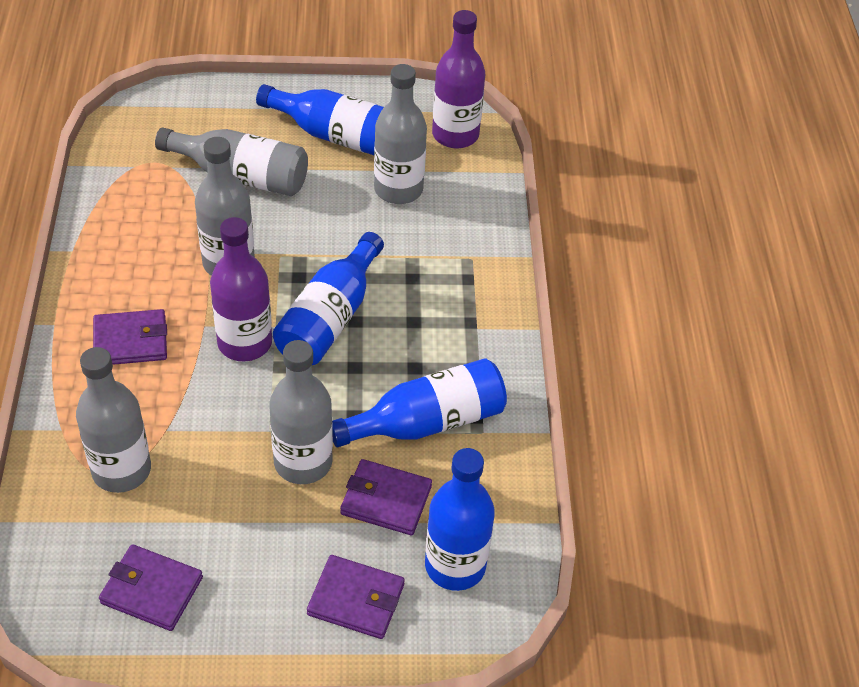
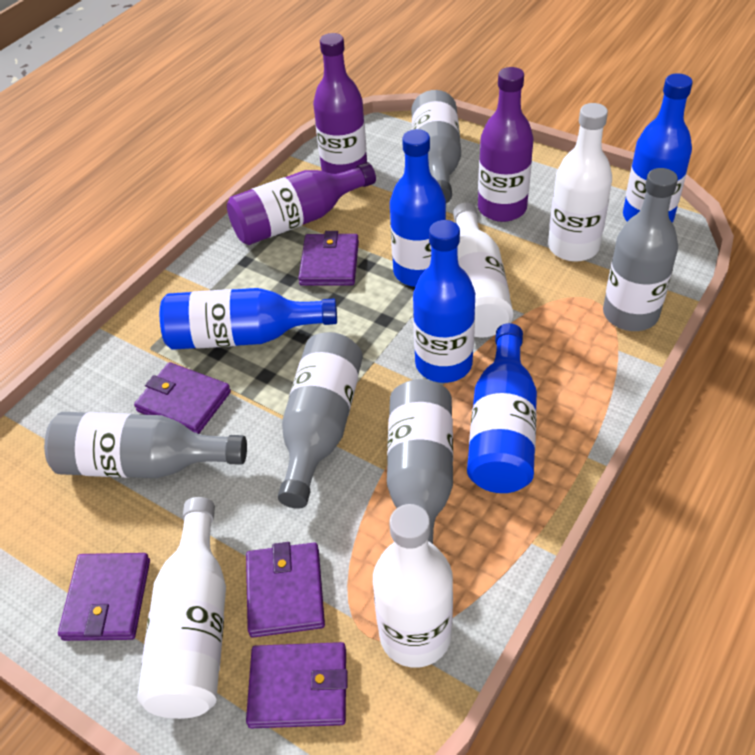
blue bottle: 4 -> 5
purple bottle: 2 -> 3
purple wallet: 4 -> 5
white bottle: 0 -> 4

